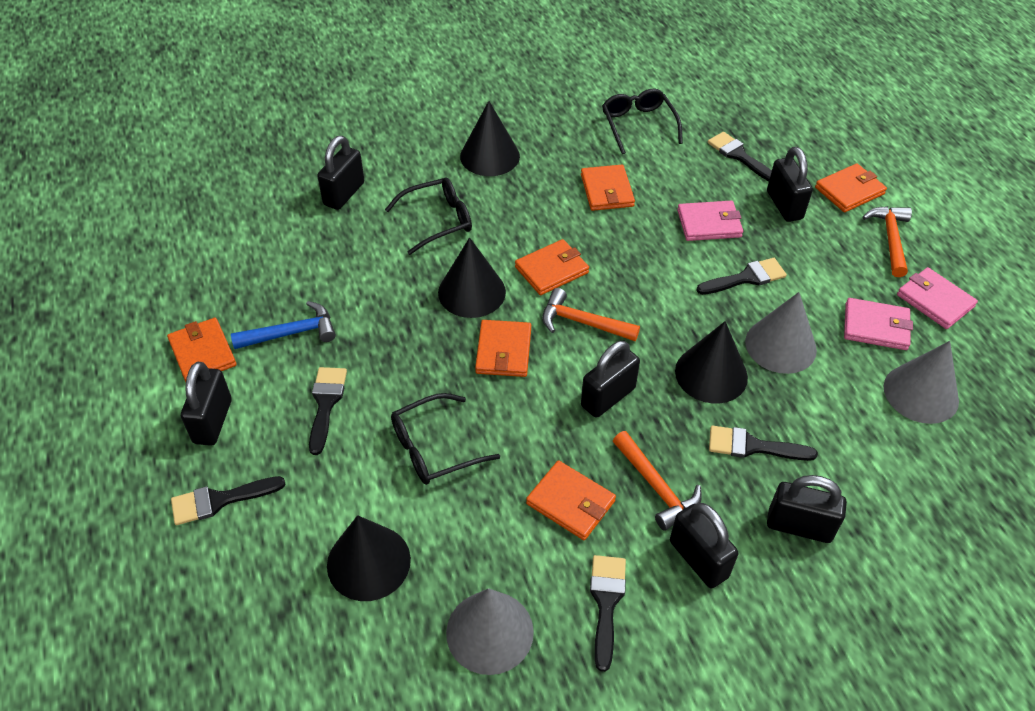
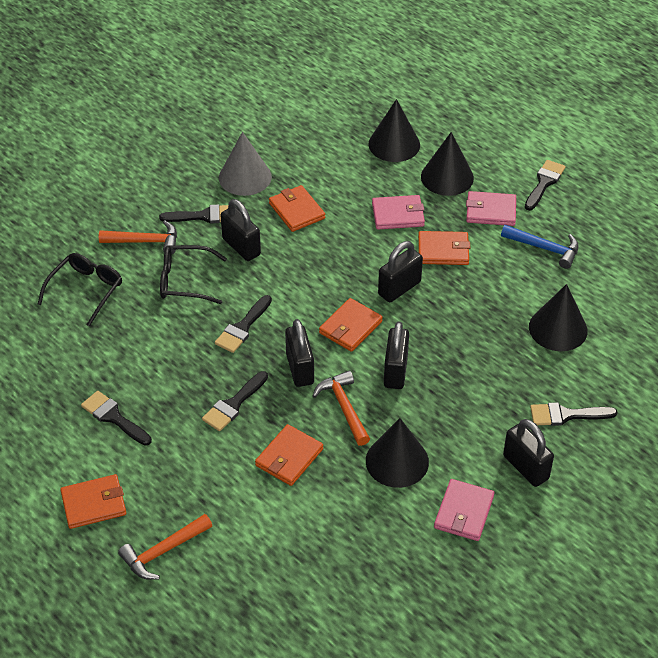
black glasses: 3 -> 2
black padlock: 6 -> 5
grey cone: 3 -> 1
orange wallet: 6 -> 5

